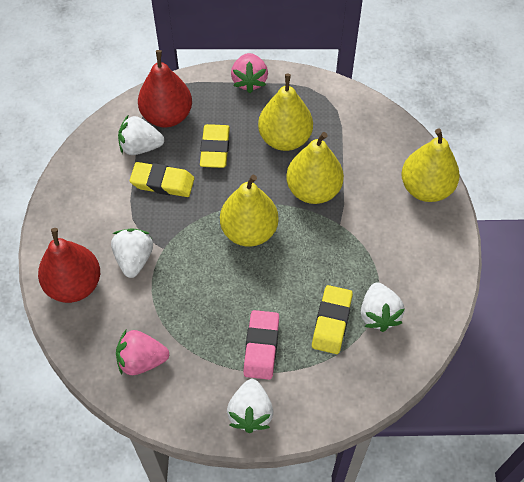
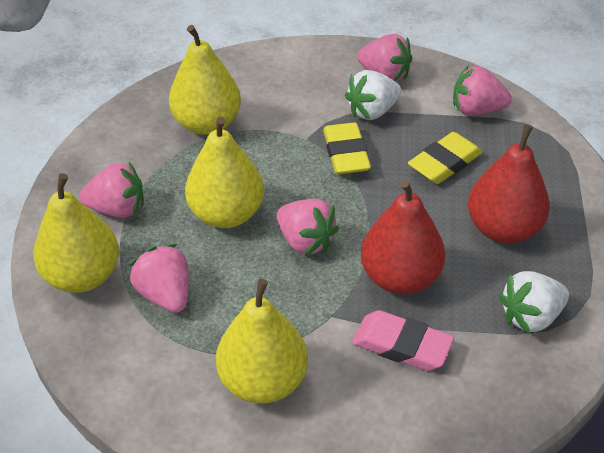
pink strawberry: 2 -> 5
white strawberry: 4 -> 2
yellow eraser: 3 -> 2

